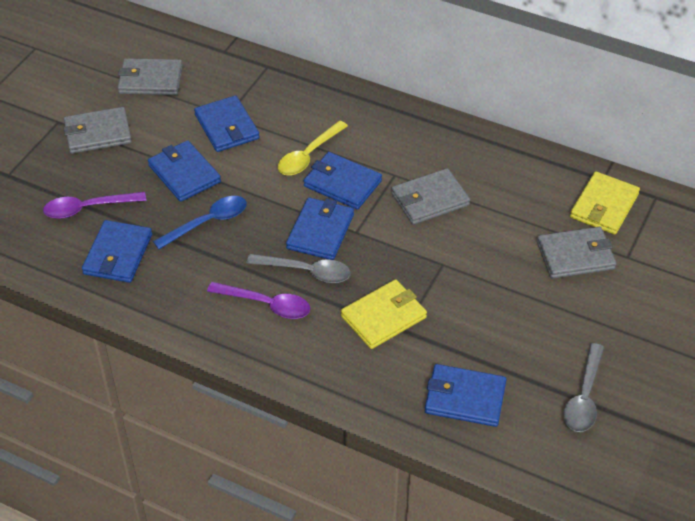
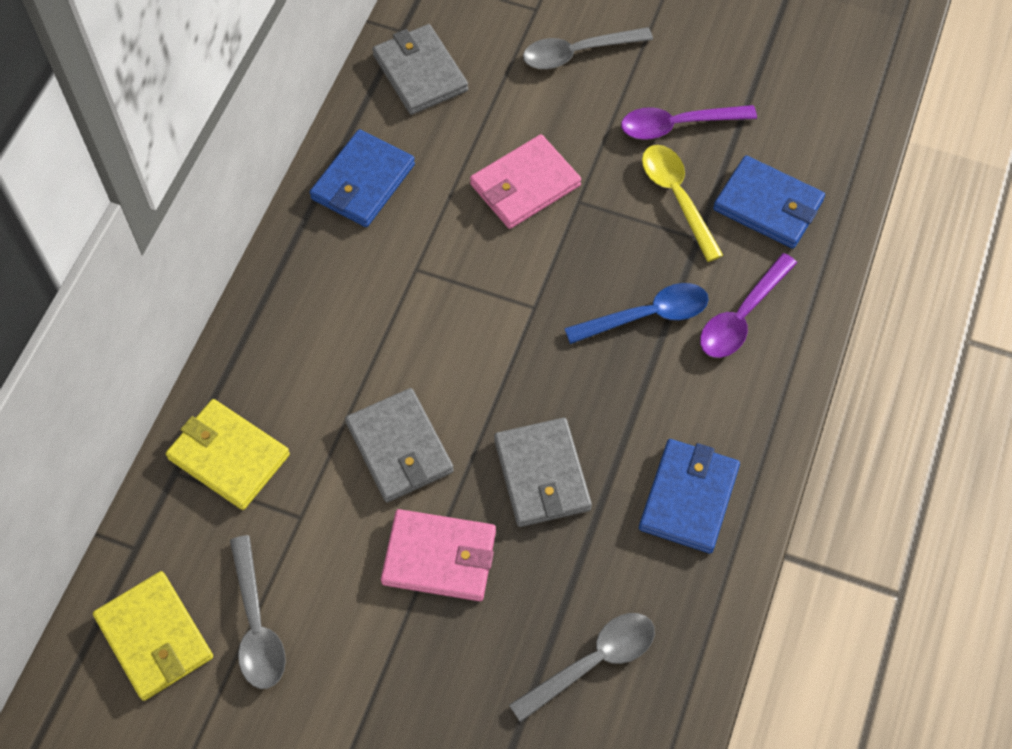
blue wallet: 6 -> 3
grey spoon: 2 -> 3
grey wallet: 4 -> 3
pink wallet: 0 -> 2

